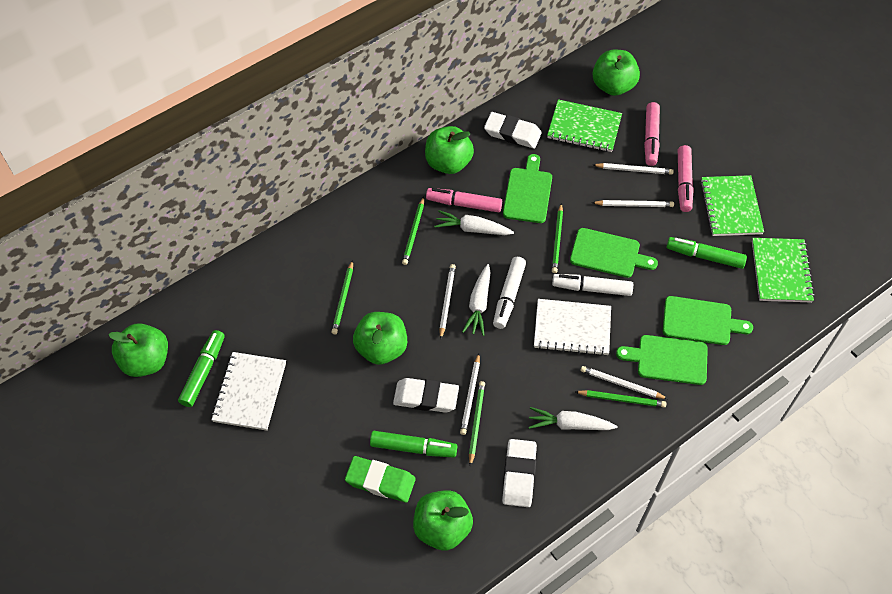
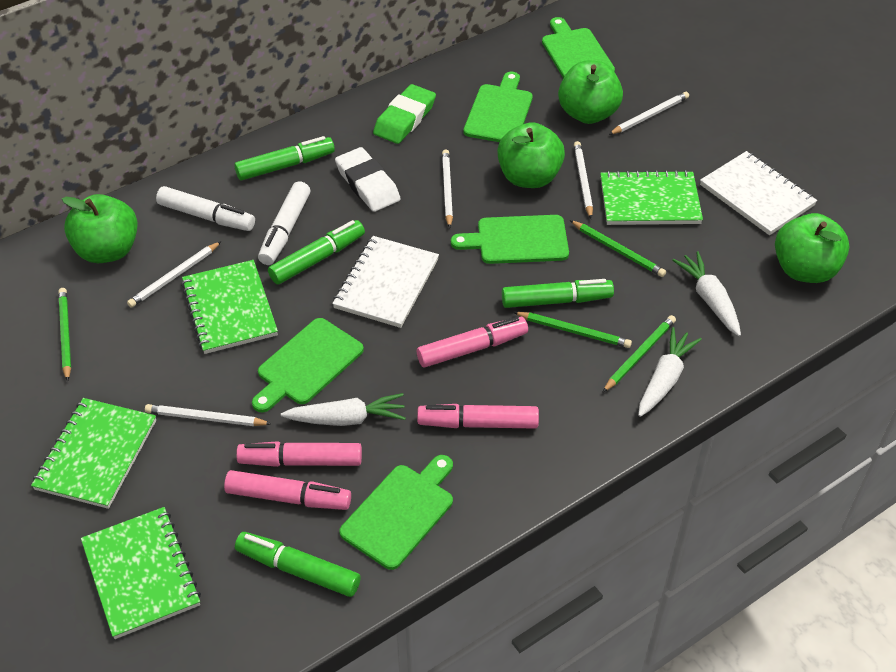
green apple: 5 -> 4
green cutting board: 4 -> 5
green marker: 3 -> 4
green notebook: 3 -> 4
green pencil: 5 -> 4
pink marker: 3 -> 4
white eraser: 3 -> 1

